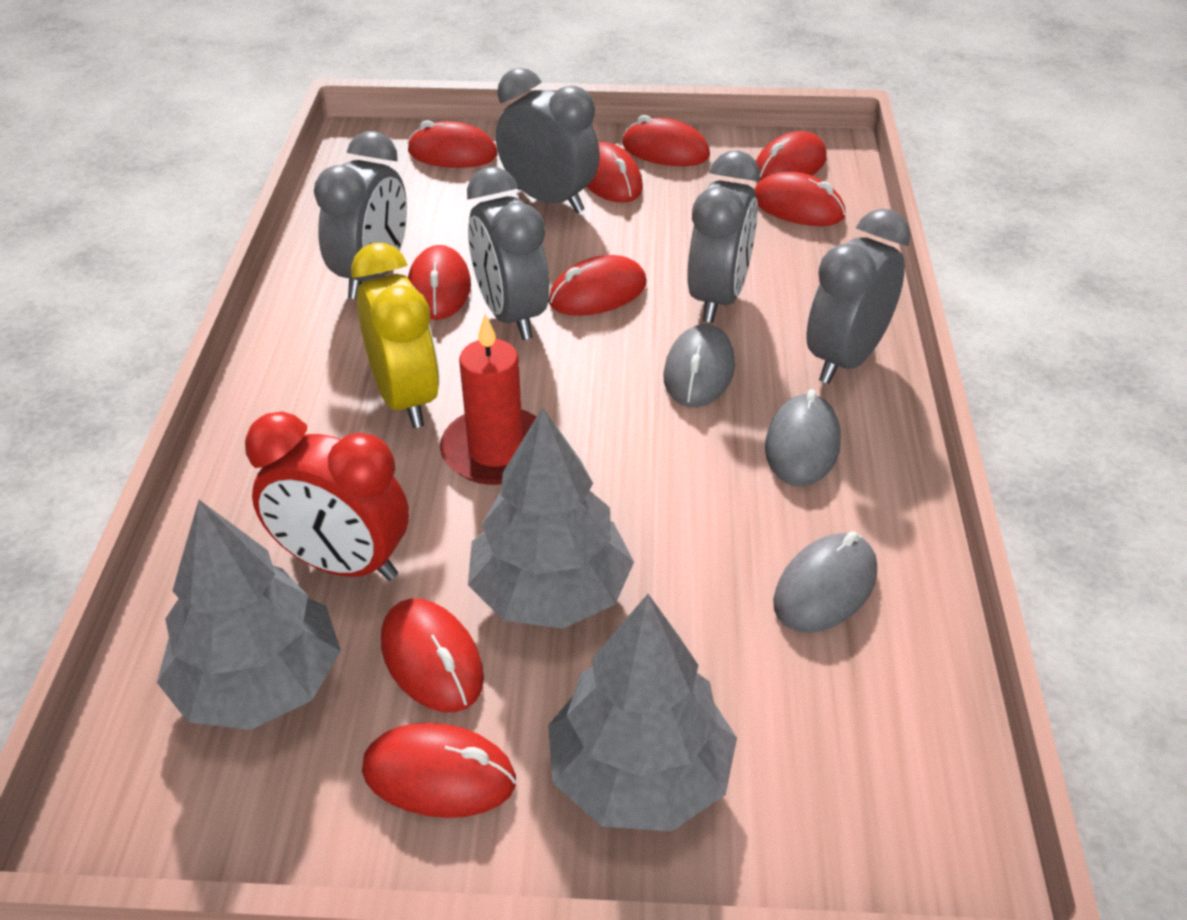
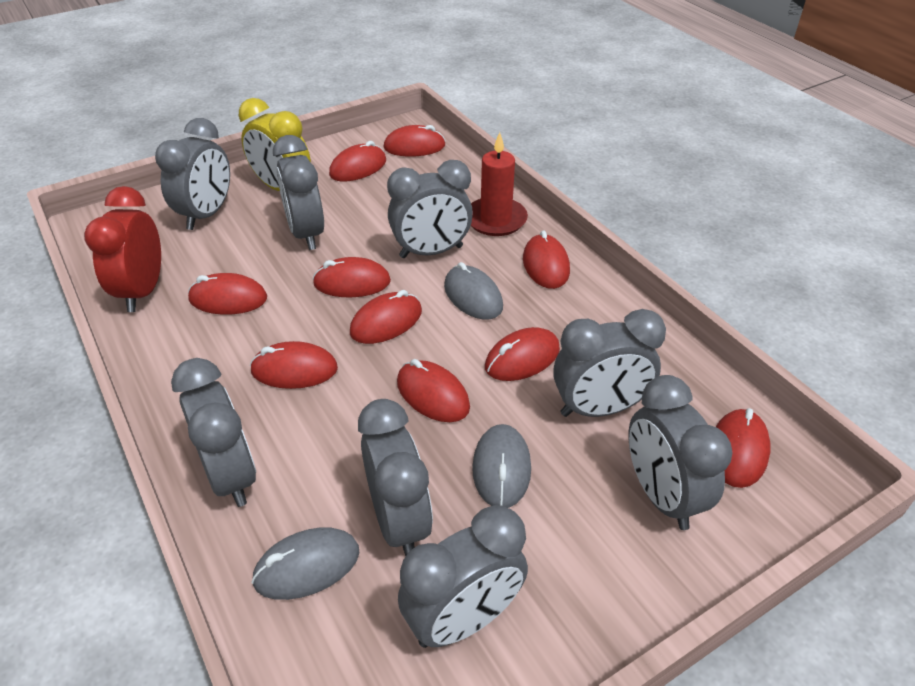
grey clock: 5 -> 8
grey tree: 3 -> 0
red mouse: 9 -> 10

